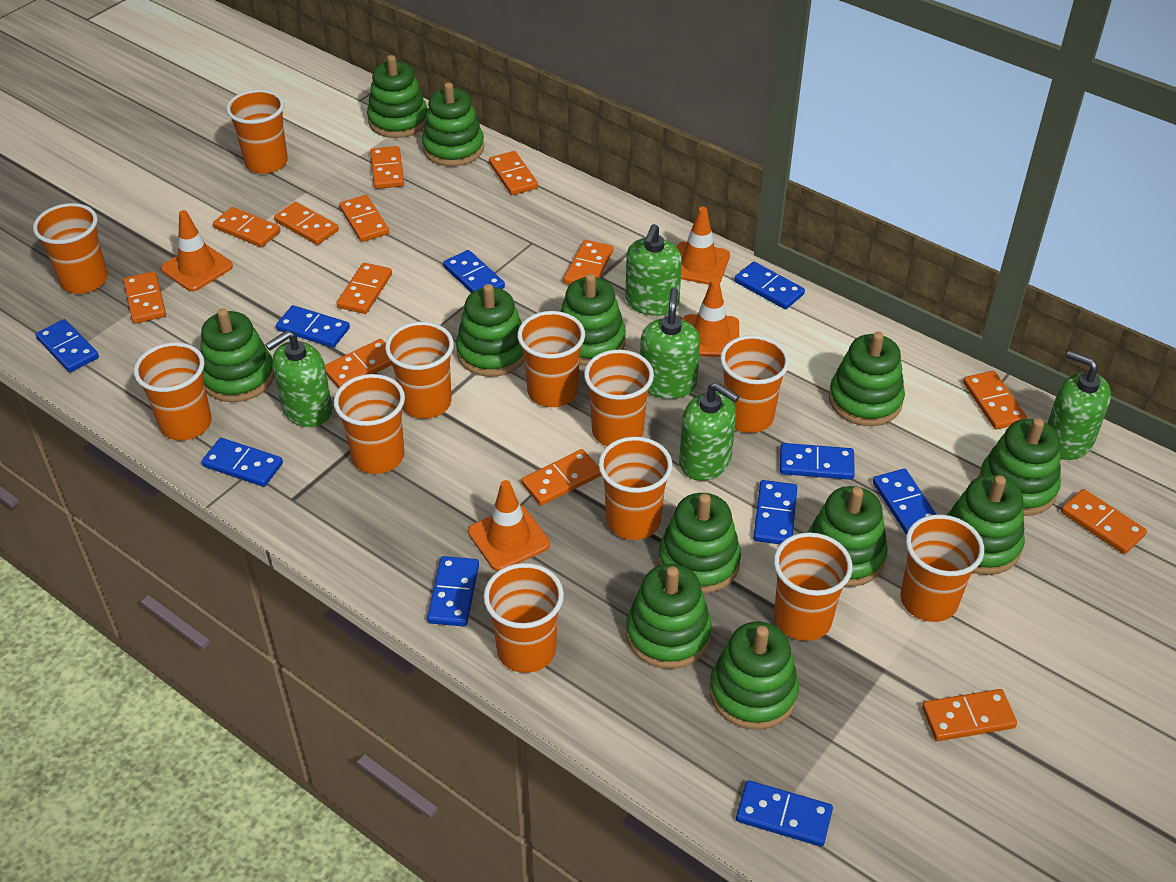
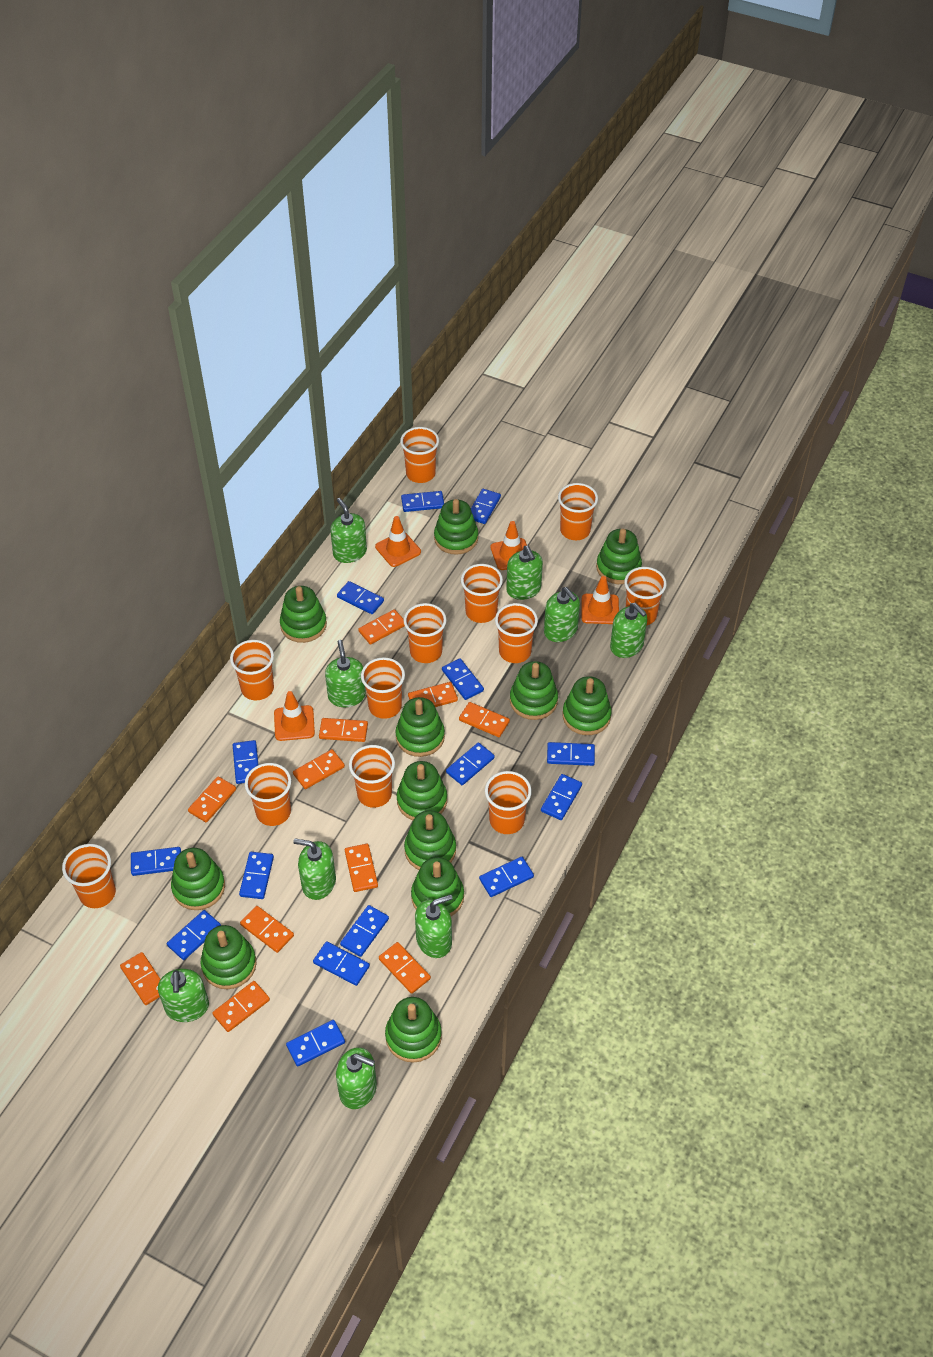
blue domino: 10 -> 15
green soap dispenser: 5 -> 9
orange domino: 13 -> 11

